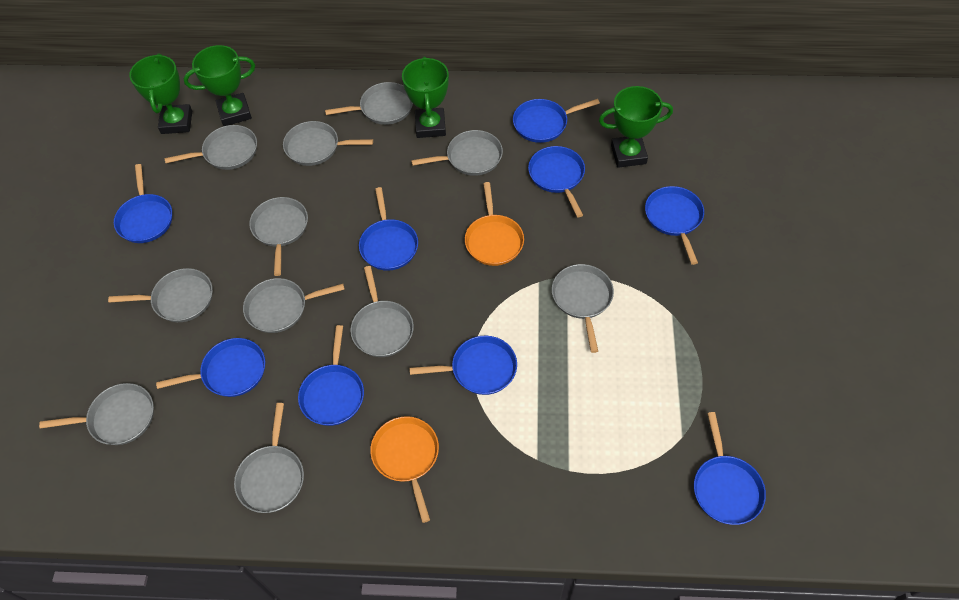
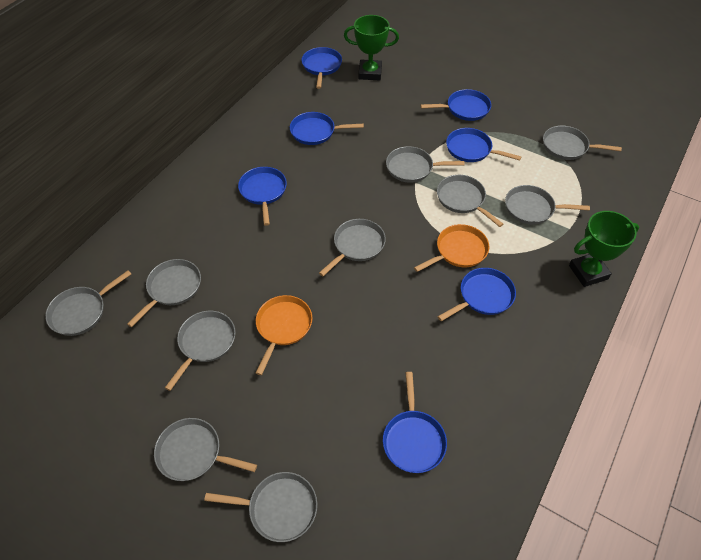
blue pan: 9 -> 7
green trophy: 4 -> 2
grey pan: 11 -> 10

